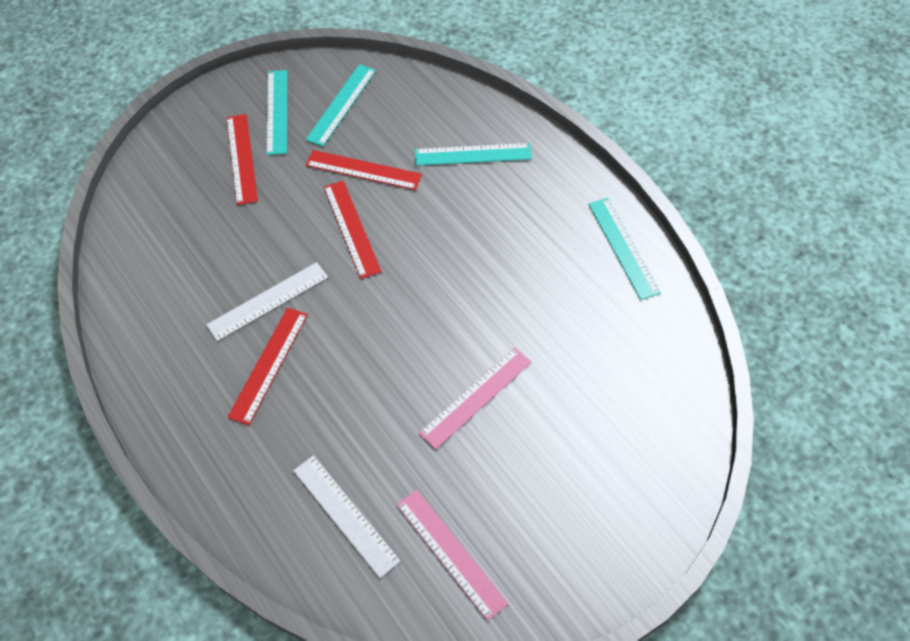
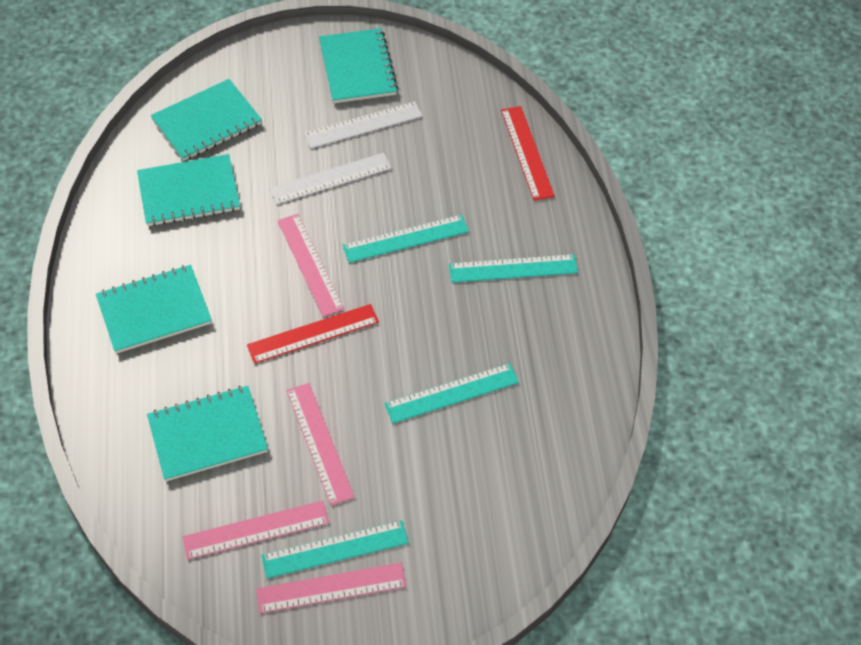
pink ruler: 2 -> 4
red ruler: 4 -> 2
turquoise notebook: 0 -> 5

